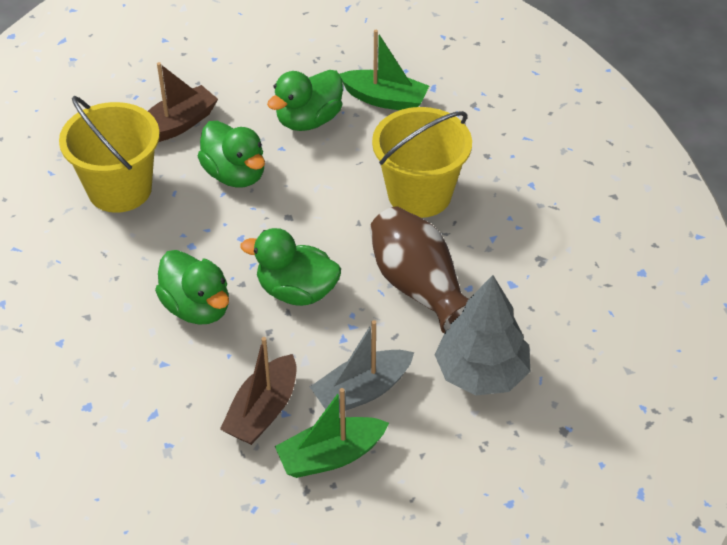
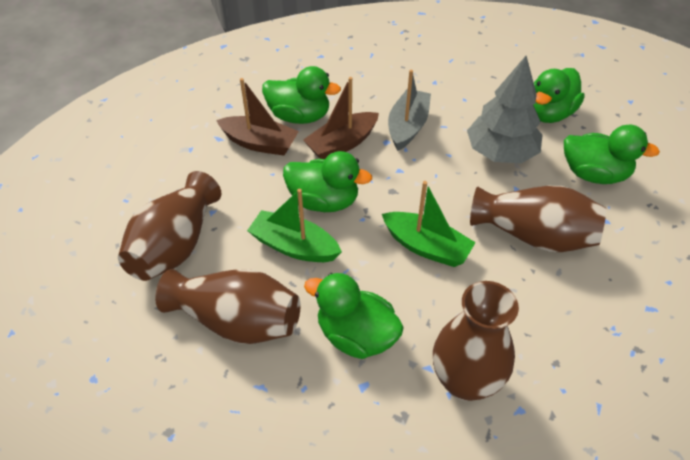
brown vase: 1 -> 4
green duck: 4 -> 5
yellow bucket: 2 -> 0

